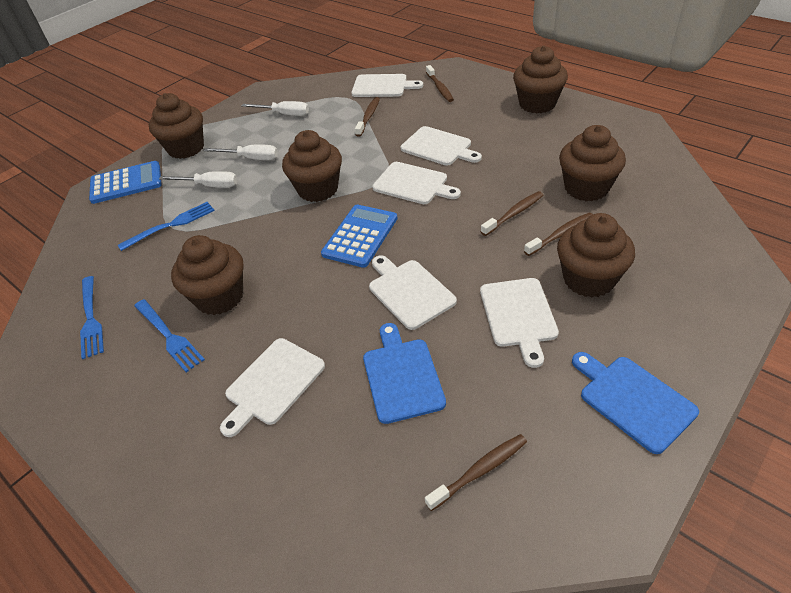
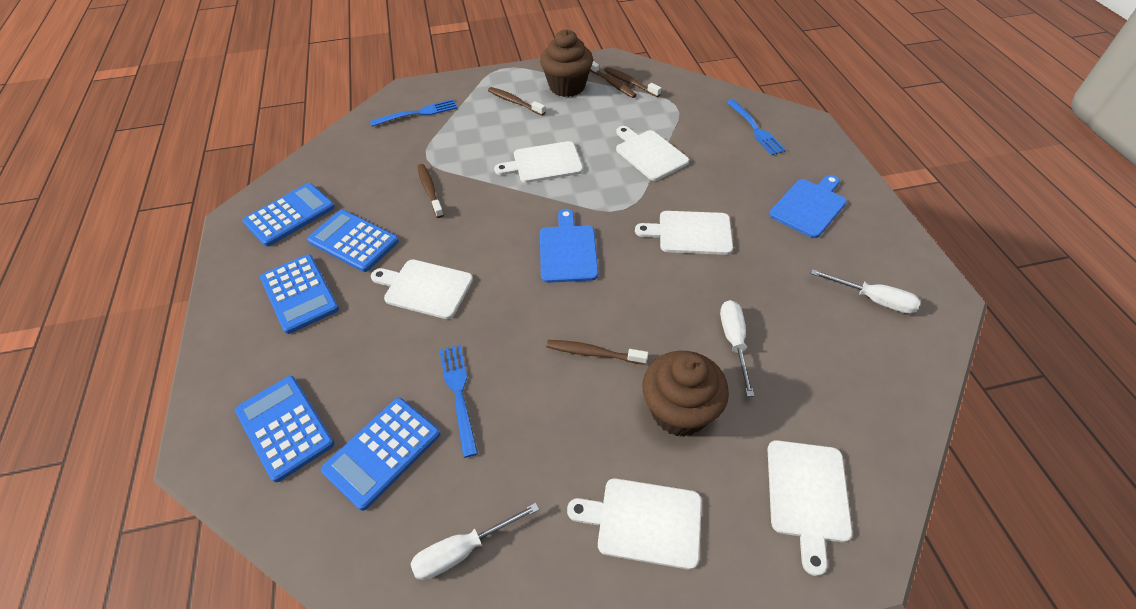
blue calculator: 2 -> 5
brown cupcake: 6 -> 2

